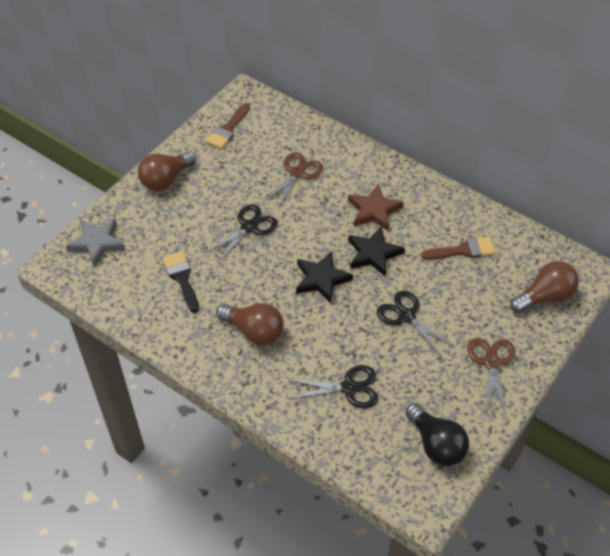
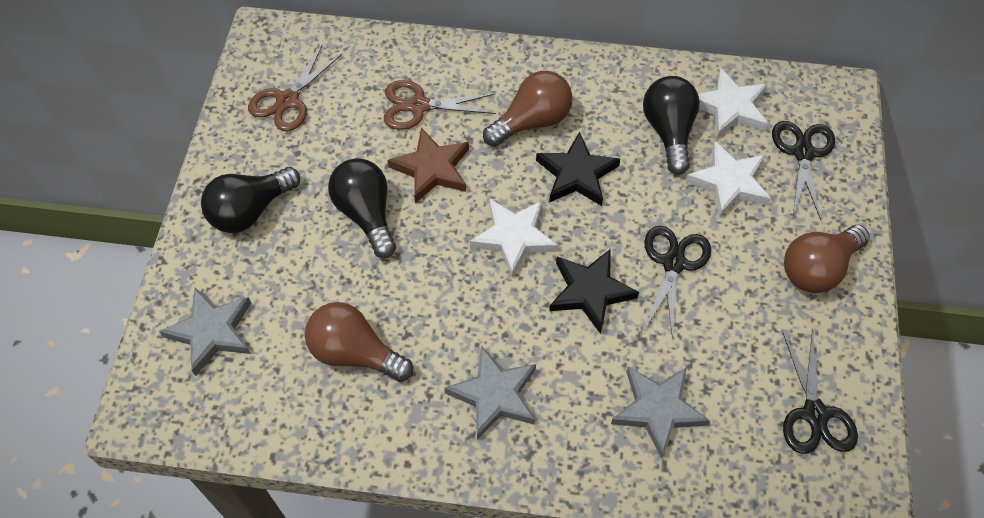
black brush: 1 -> 0
black light bulb: 1 -> 3
brown brush: 2 -> 0
grey star: 1 -> 3
white star: 0 -> 3

